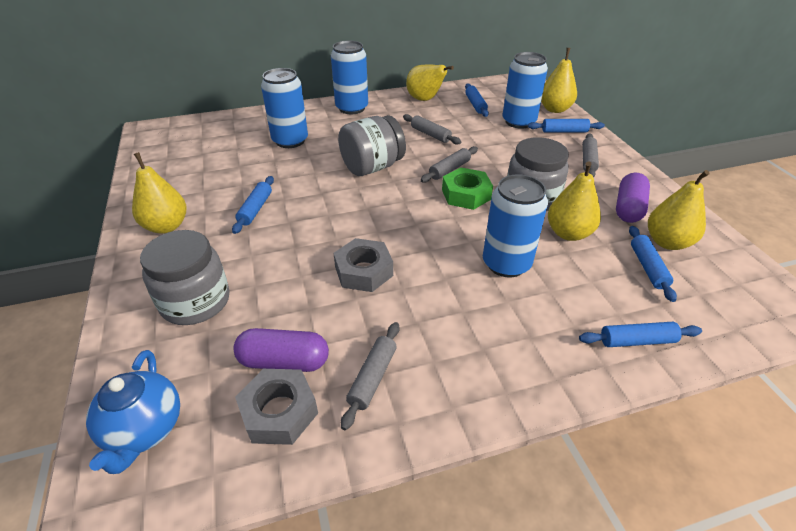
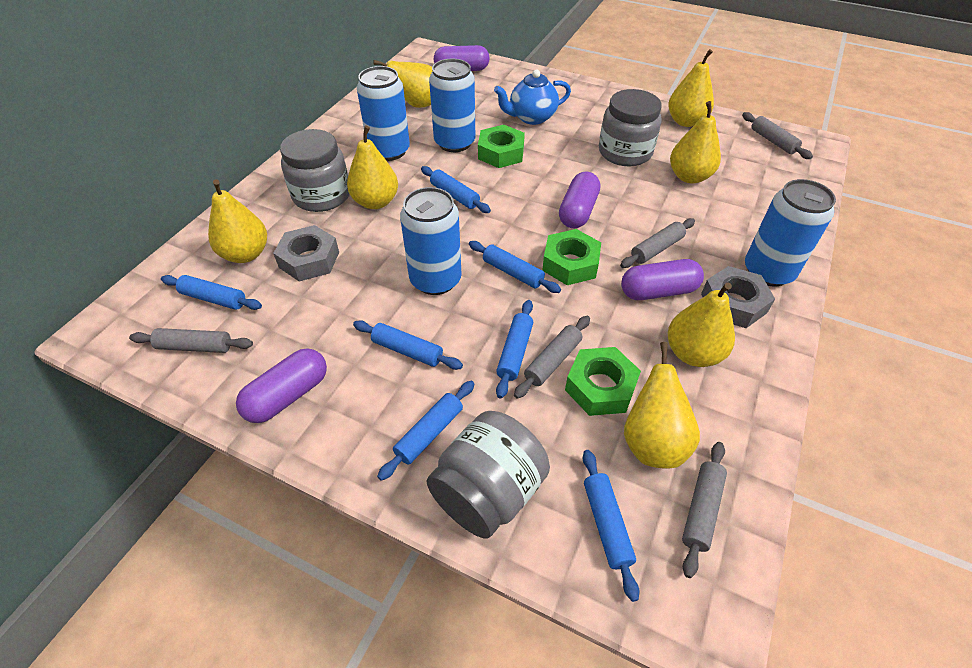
blue rolling pin: 5 -> 7
green nut: 1 -> 3
grey rolling pin: 4 -> 5
purple capsule: 2 -> 4
yellow pear: 5 -> 7

